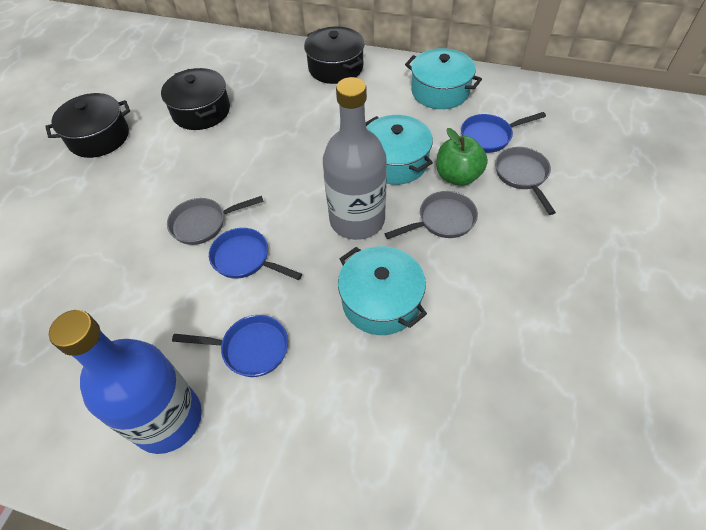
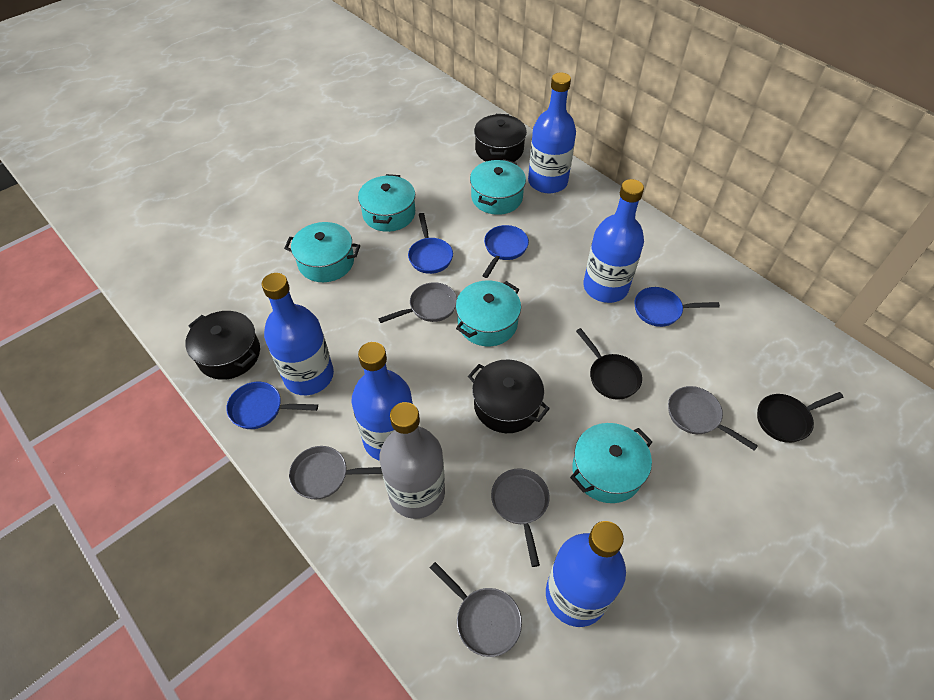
black pan: 0 -> 2
blue bottle: 1 -> 5
blue pan: 3 -> 4
green apple: 1 -> 0
grey pan: 3 -> 5
turquoise pot: 3 -> 5

